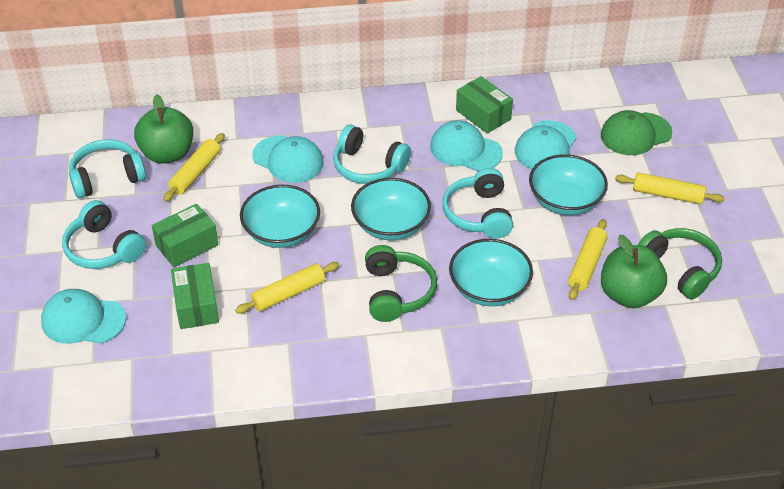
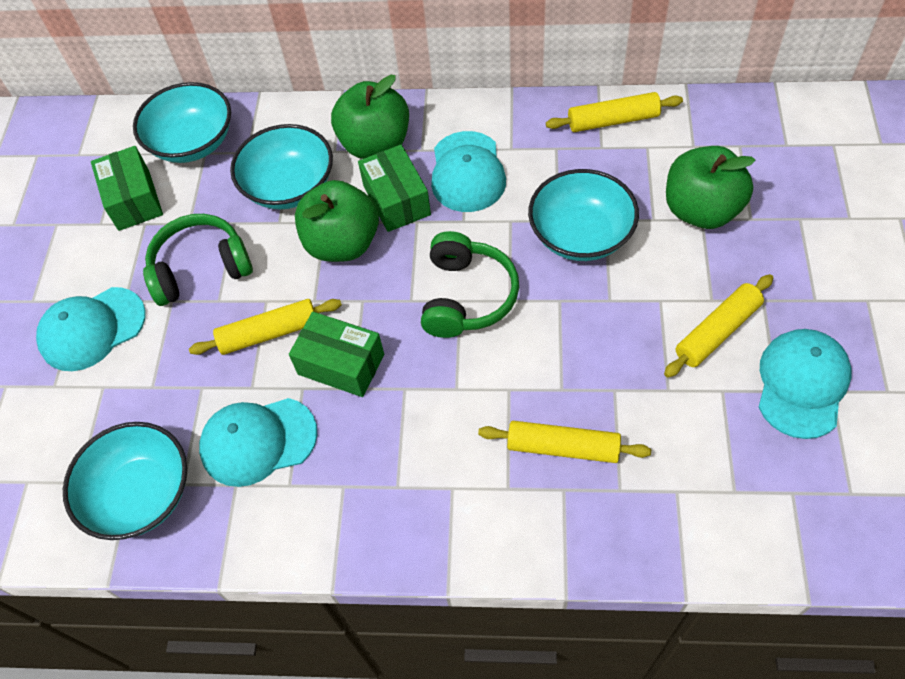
green apple: 2 -> 3
green cap: 1 -> 0
turquoise headphones: 4 -> 0

